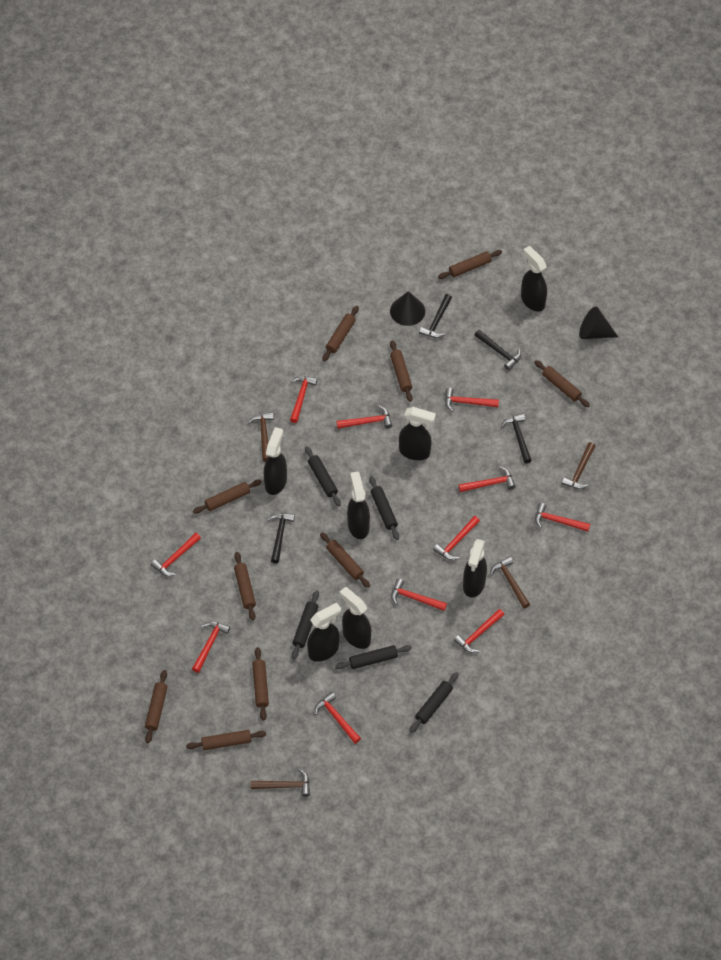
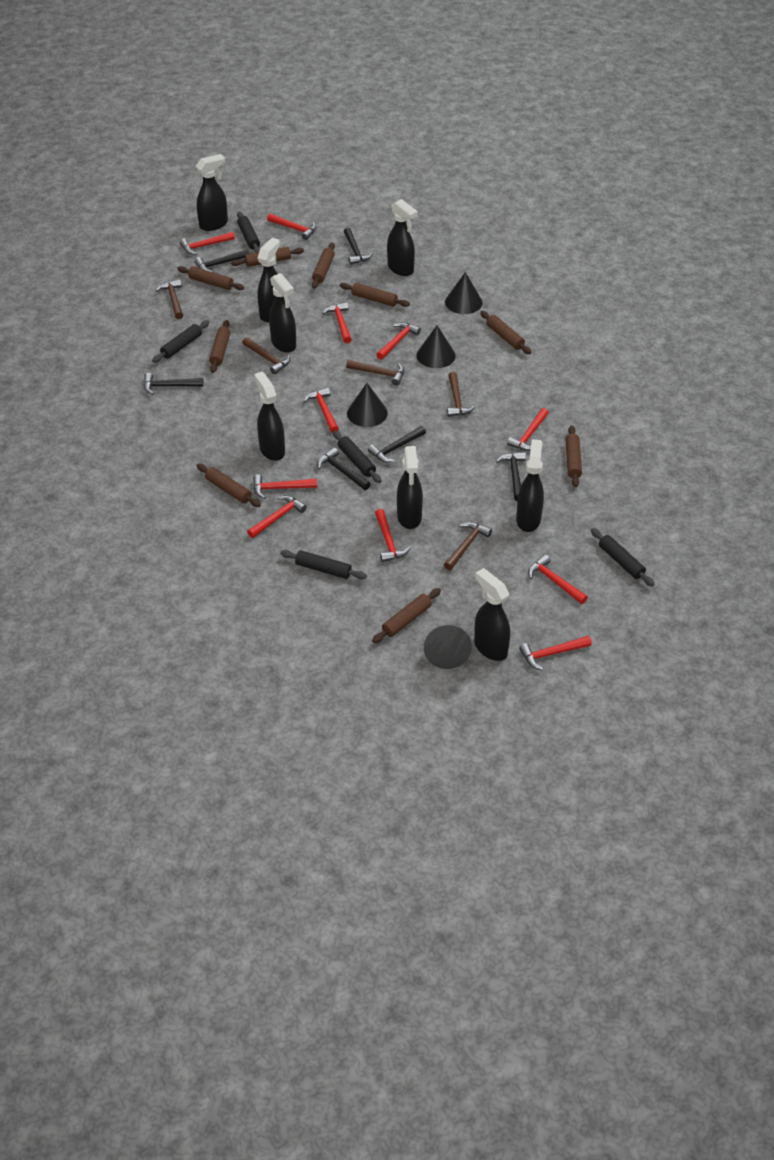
black cone: 2 -> 4
black hammer: 4 -> 6
black spray bottle: 7 -> 8
brown hammer: 4 -> 5
brown rolling pin: 10 -> 9

